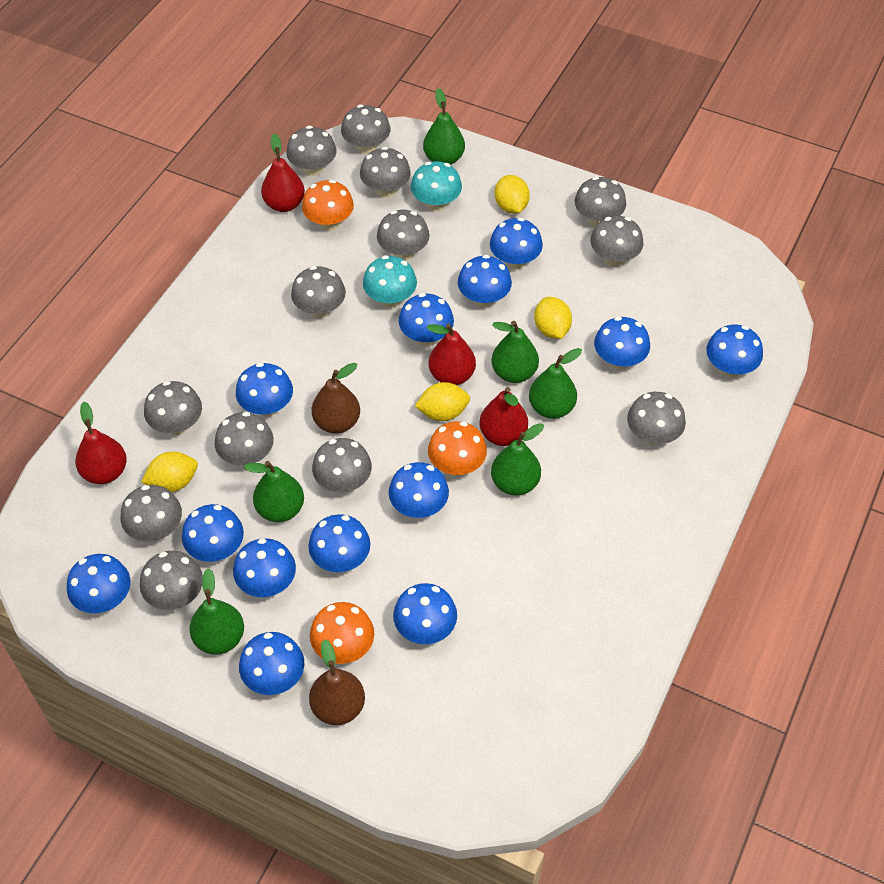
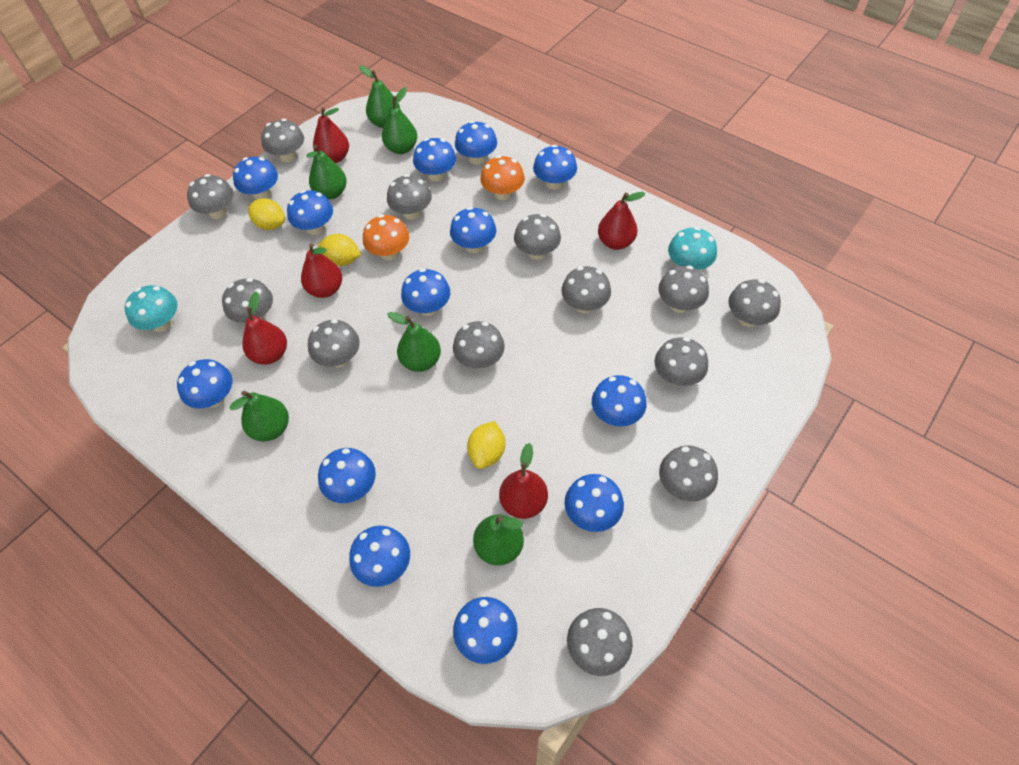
brown pear: 2 -> 0
orange mushroom: 3 -> 2
red pear: 4 -> 5
yellow lemon: 4 -> 3

